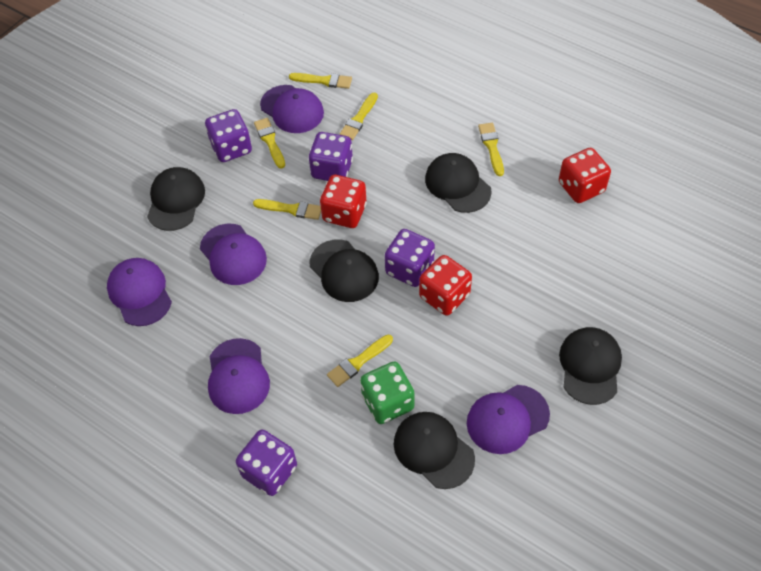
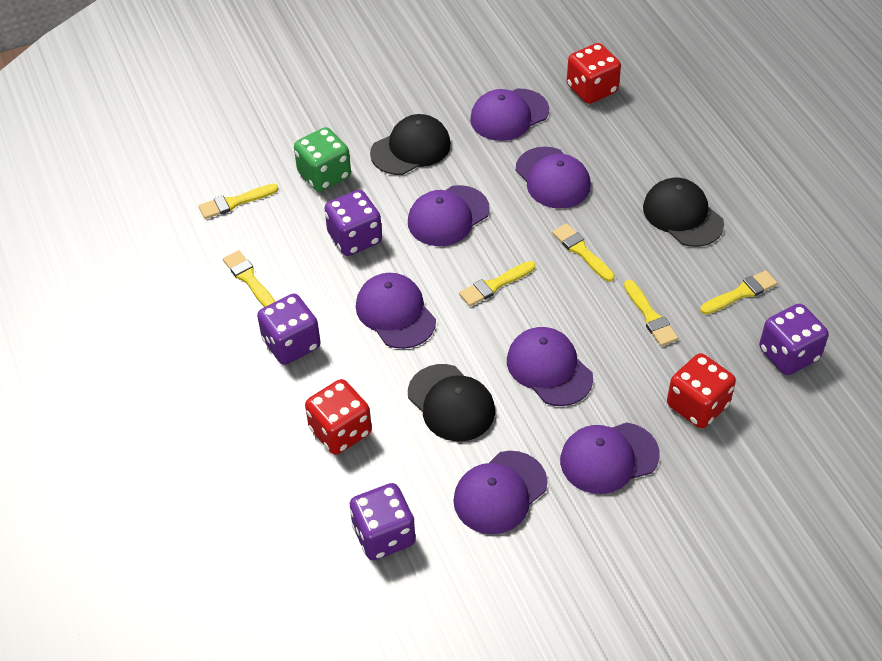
black cap: 5 -> 3
purple cap: 5 -> 7

